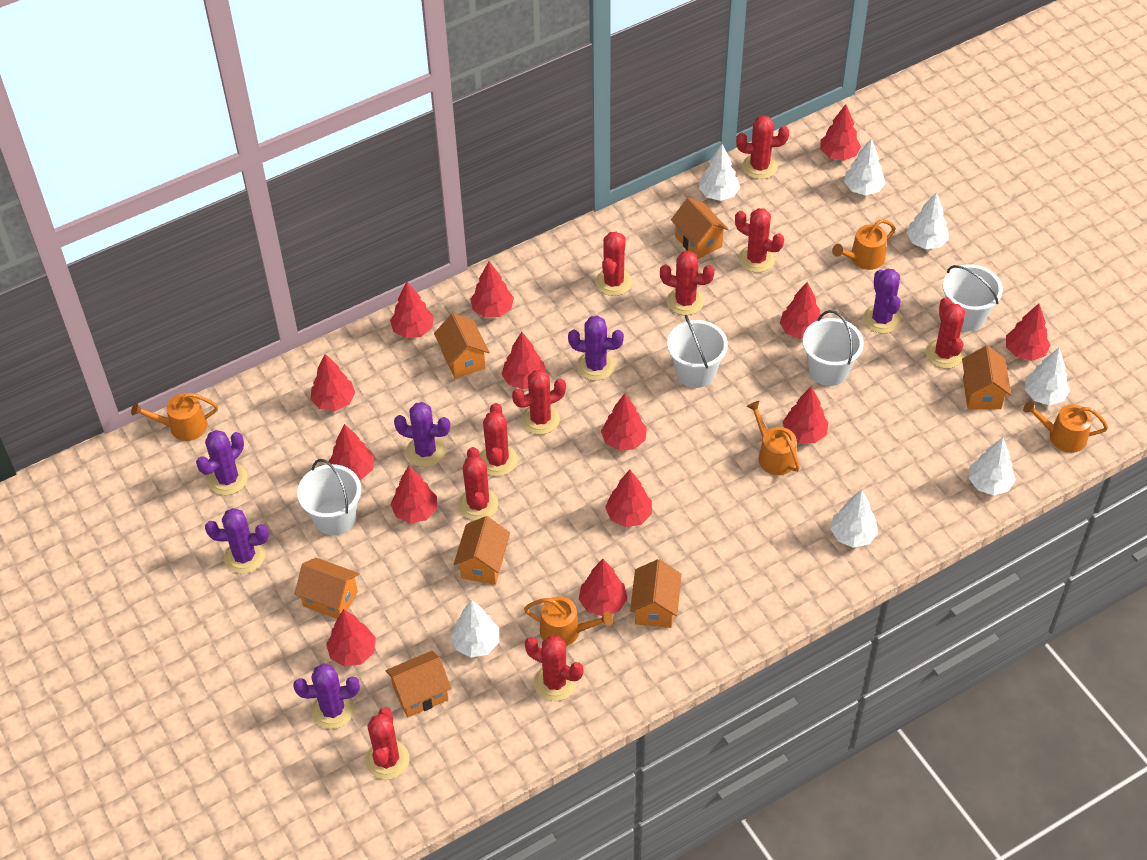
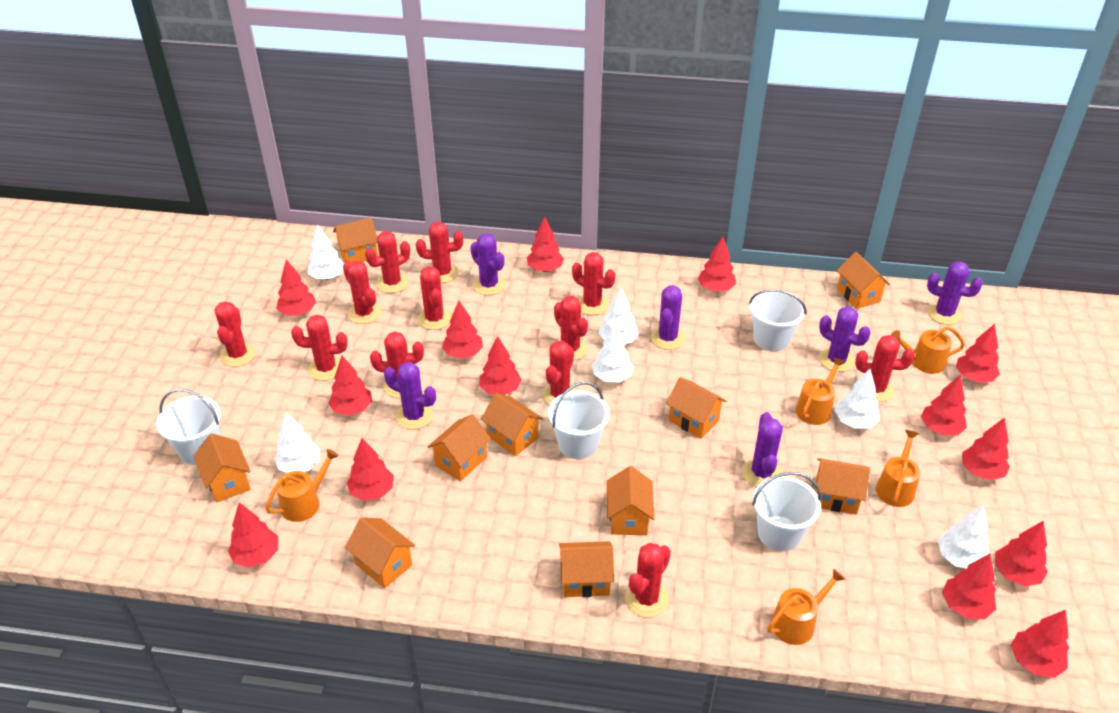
orange house: 7 -> 10
red cactus: 10 -> 12
white tree: 7 -> 6

